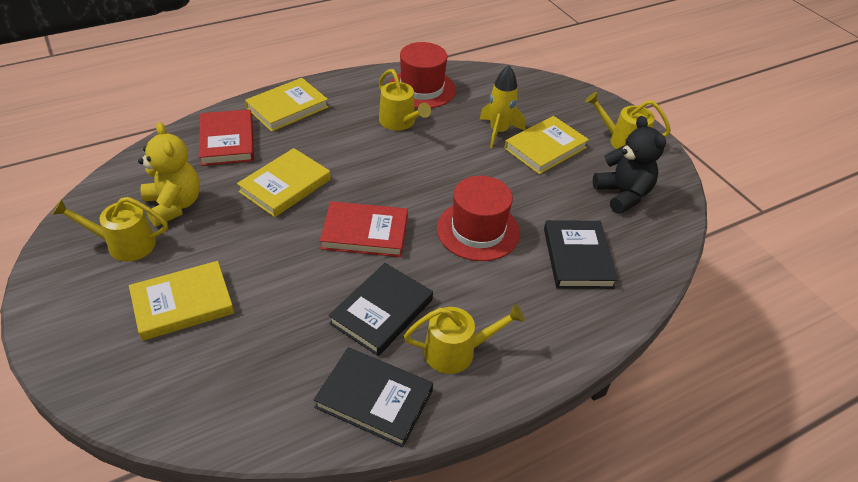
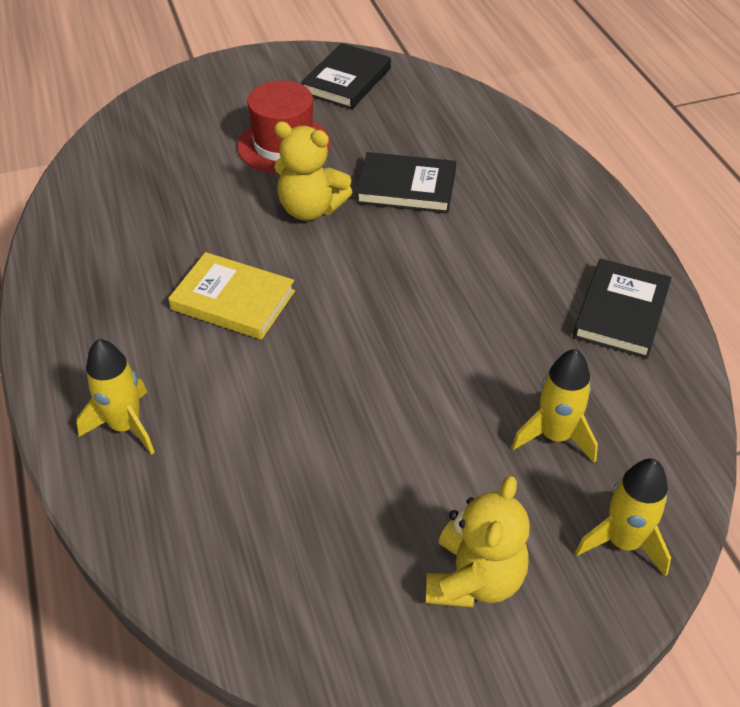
black teddy bear: 1 -> 0
red book: 2 -> 0
red hat: 2 -> 1
yellow book: 4 -> 1
yellow rocket: 1 -> 3
yellow teddy bear: 1 -> 2
yellow watering can: 4 -> 0

